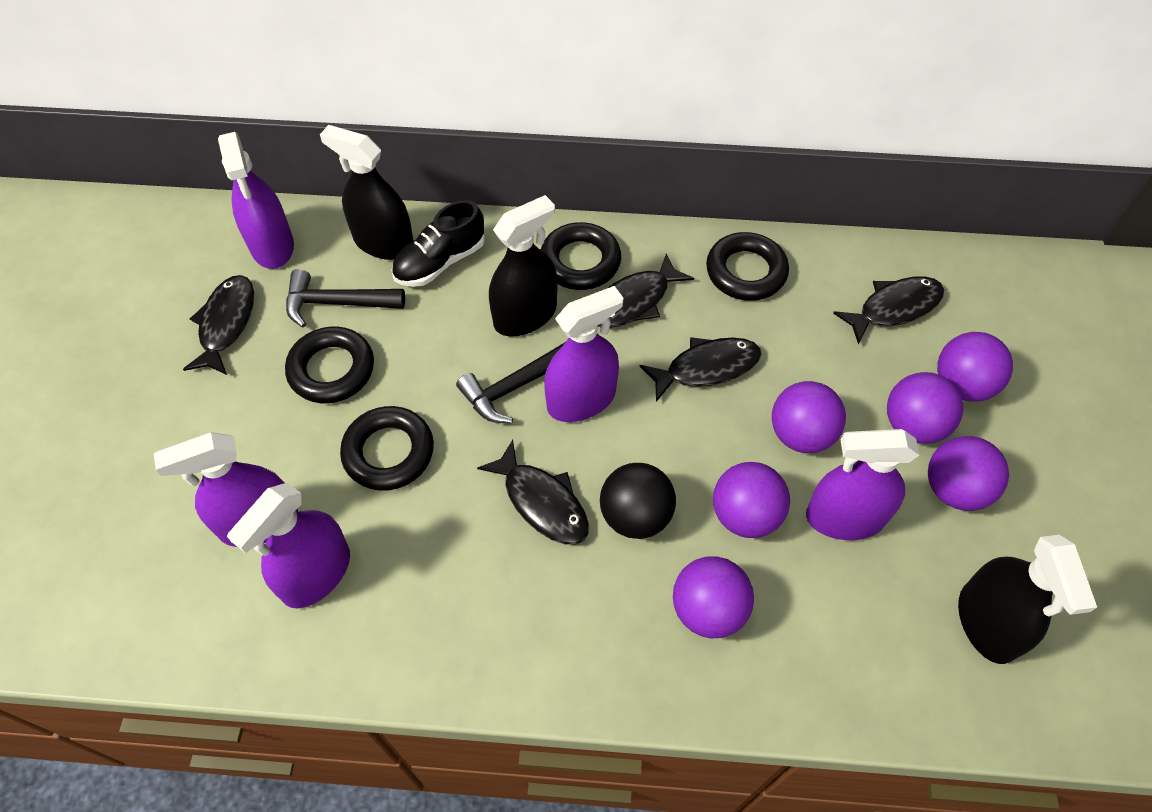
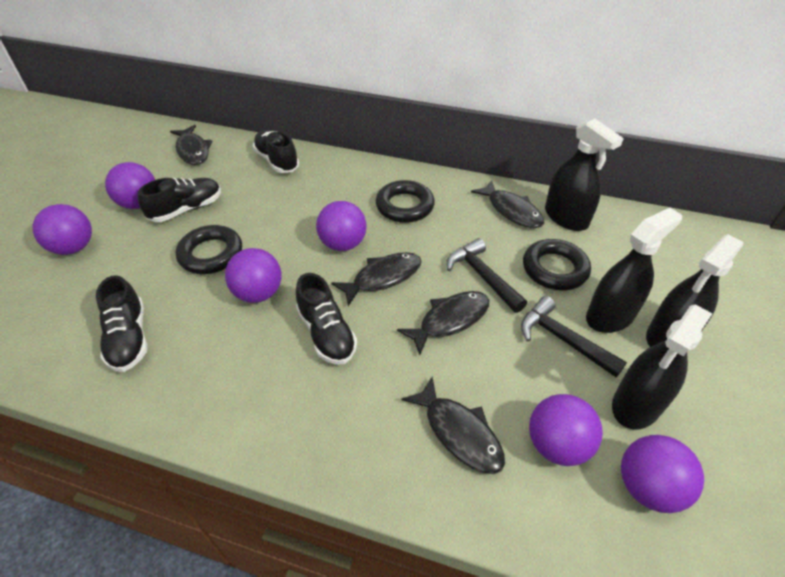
black ball: 1 -> 0
black ring: 4 -> 3
black shoe: 1 -> 4
black spray bottle: 3 -> 4
purple spray bottle: 5 -> 0

